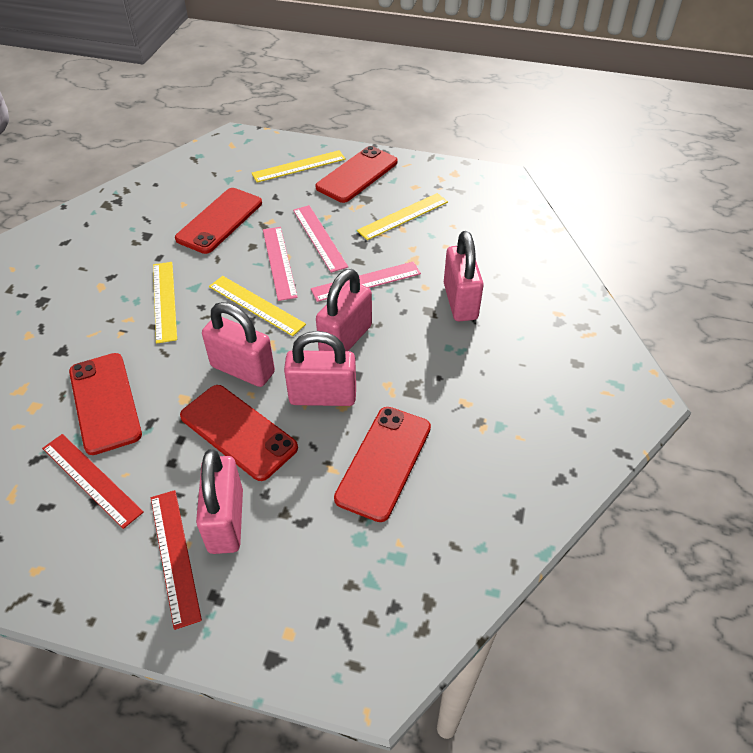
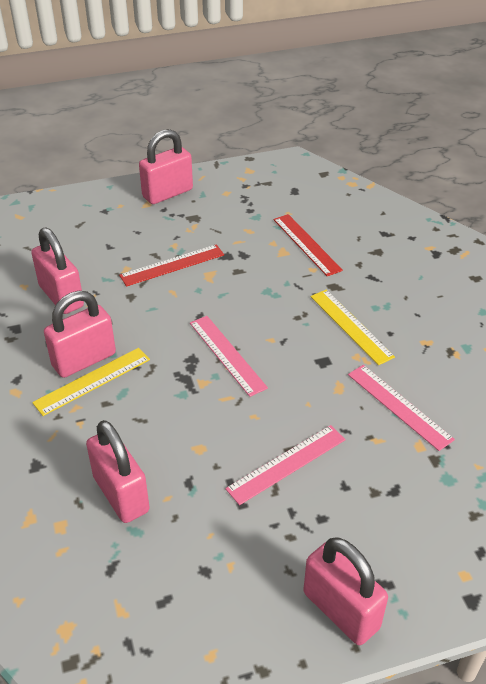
red phone: 5 -> 0
yellow ruler: 4 -> 2

